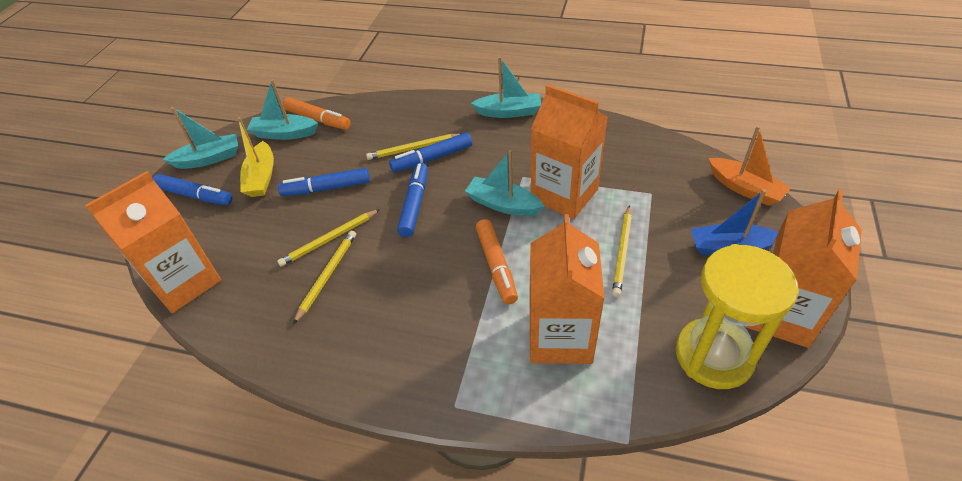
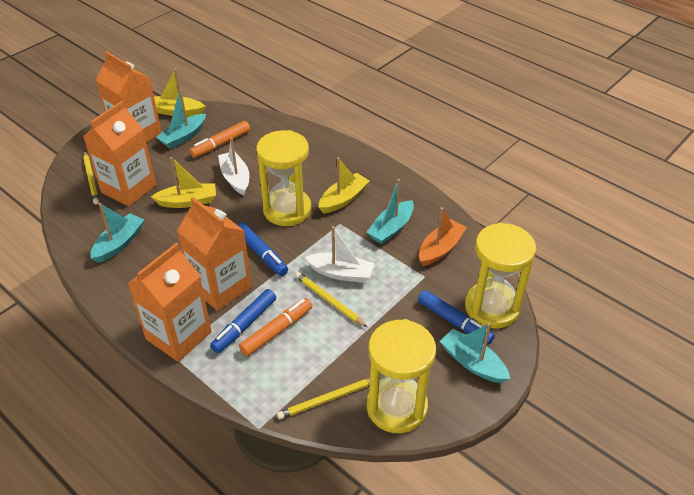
blue boat: 1 -> 0
blue marker: 4 -> 3
white boat: 0 -> 2
yellow boat: 1 -> 3
yellow hourglass: 1 -> 3
yellow pencil: 4 -> 3

